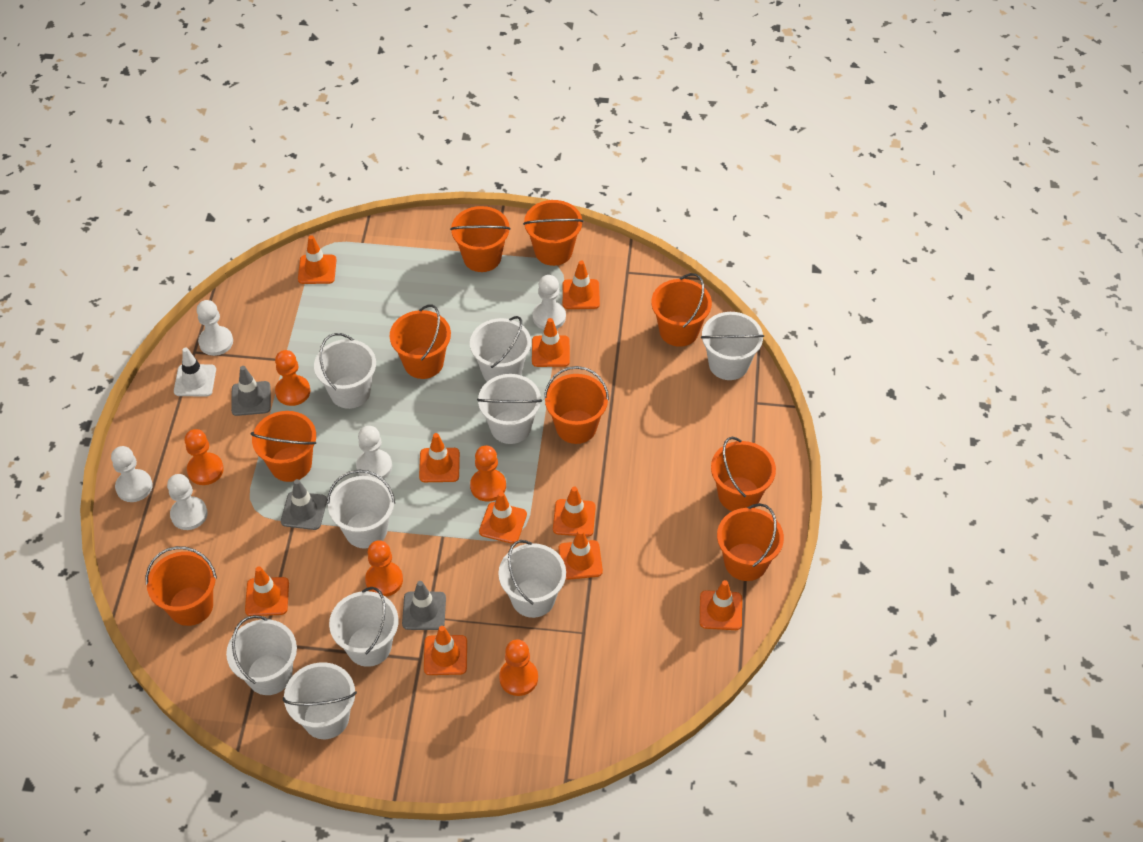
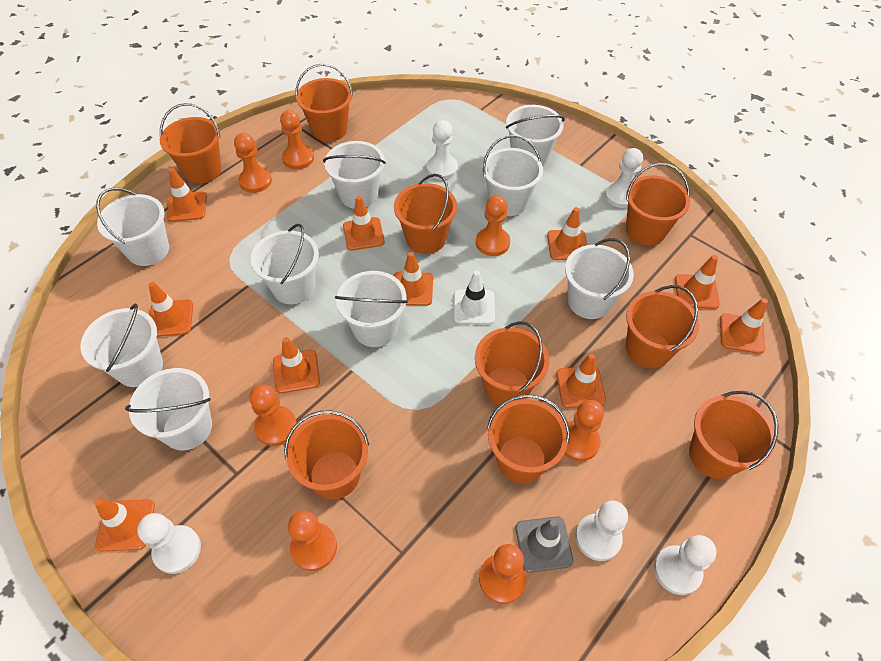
grey traffic cone: 3 -> 1
orange pawn: 5 -> 7

